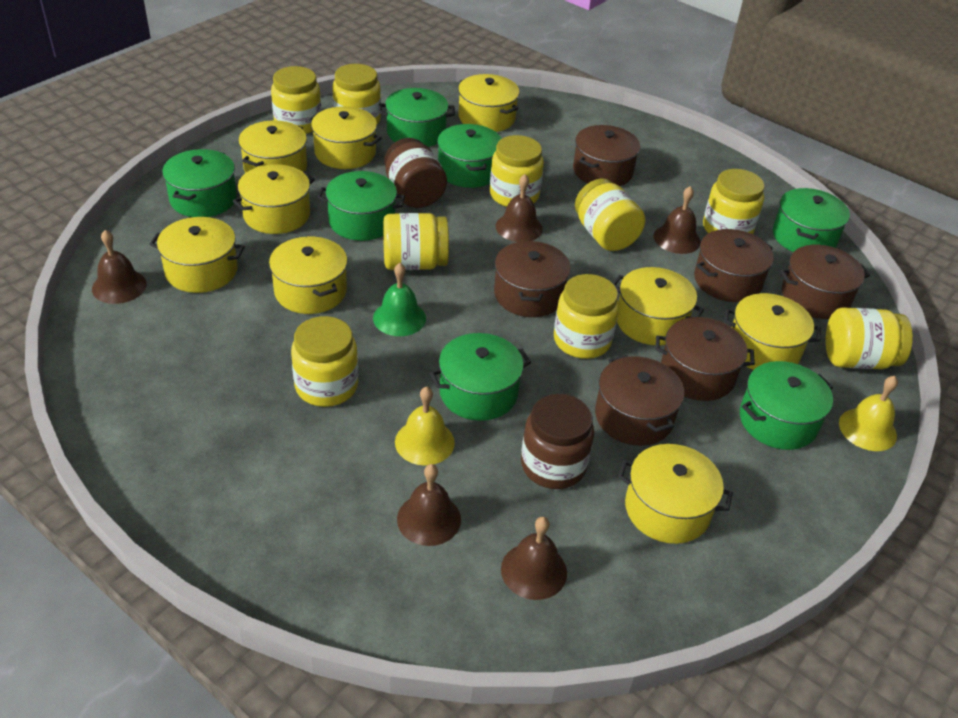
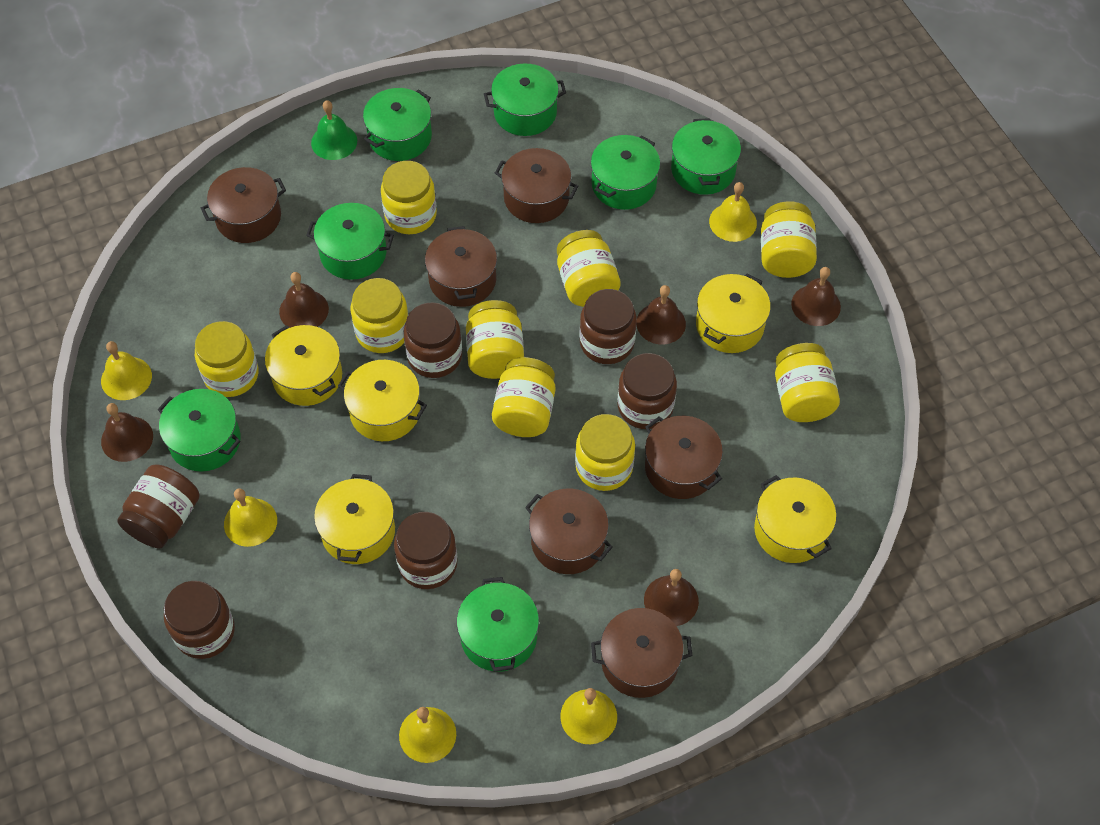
brown jar: 2 -> 6
yellow bell: 2 -> 5
yellow pot: 9 -> 5

